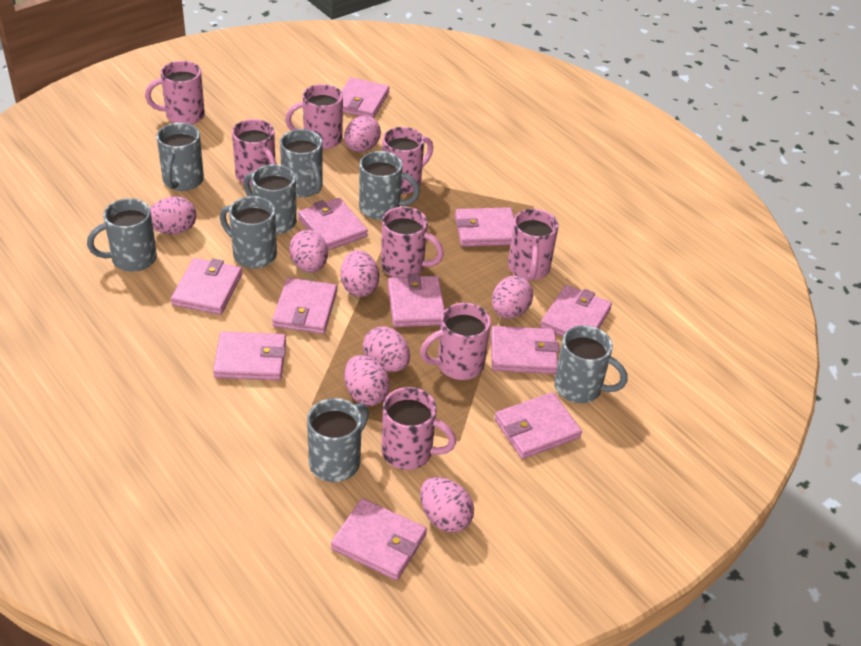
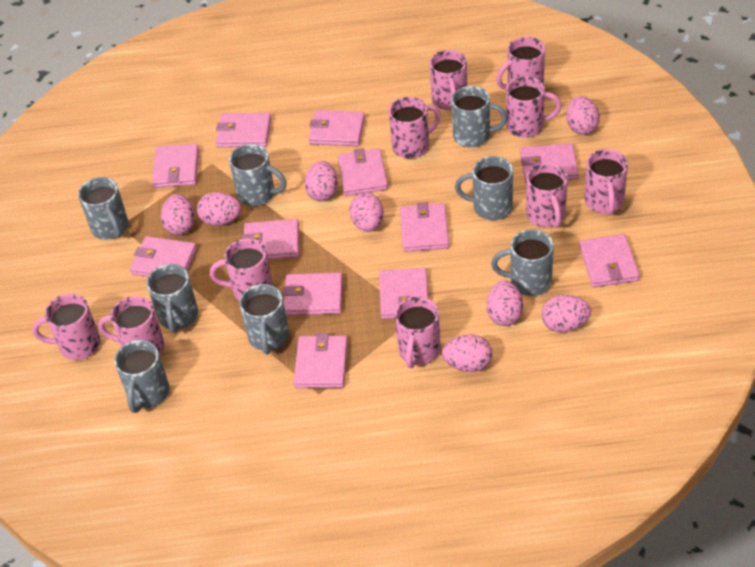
pink mug: 8 -> 10
pink wallet: 11 -> 12

